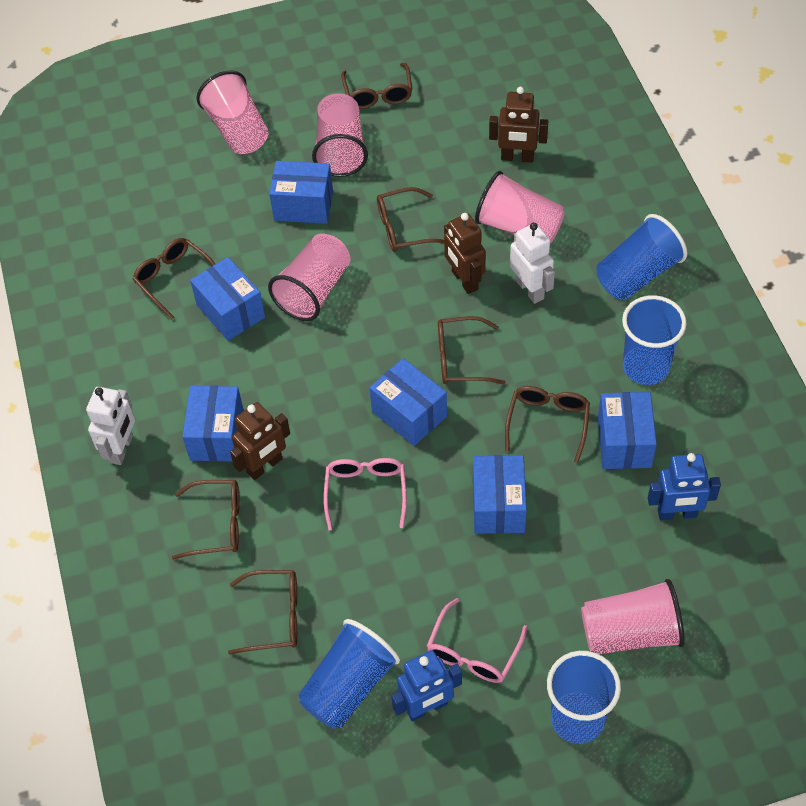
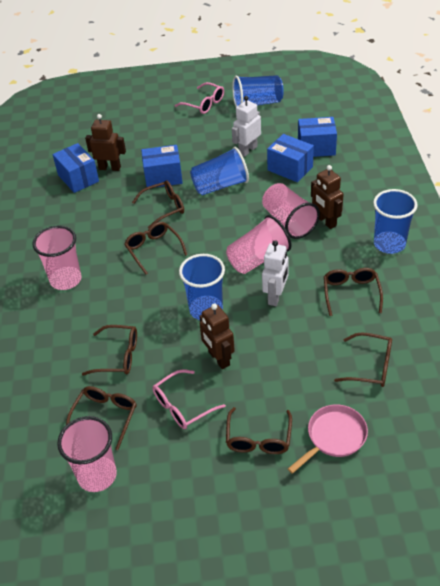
blue box: 6 -> 4
blue robot: 2 -> 0
pink cup: 5 -> 4
pink pan: 0 -> 1

